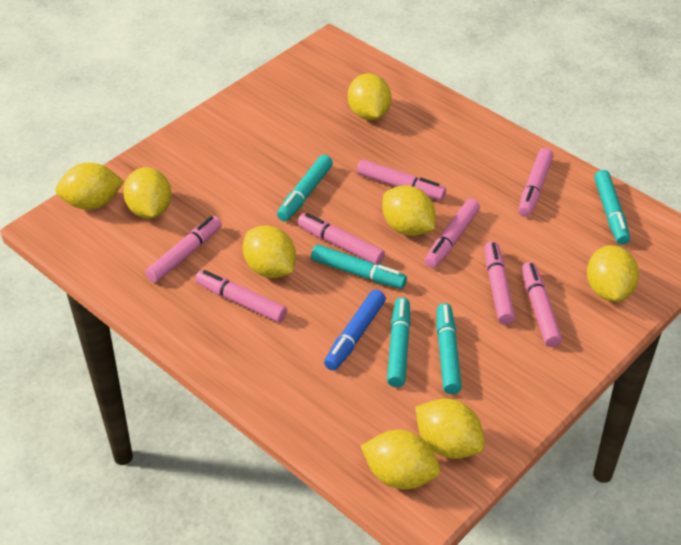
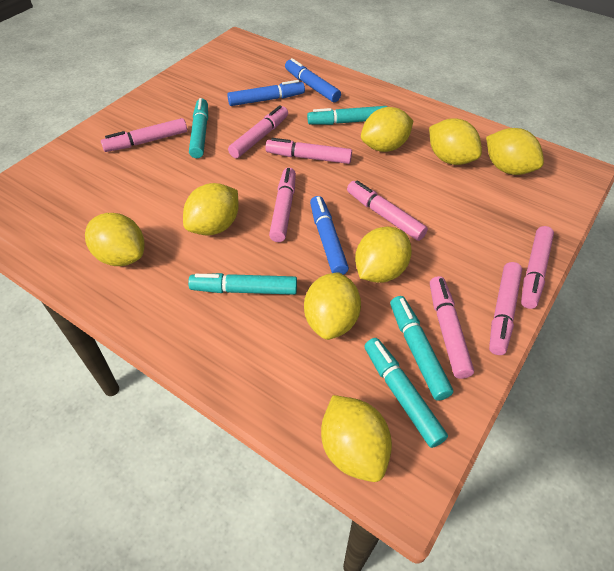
blue marker: 1 -> 3

